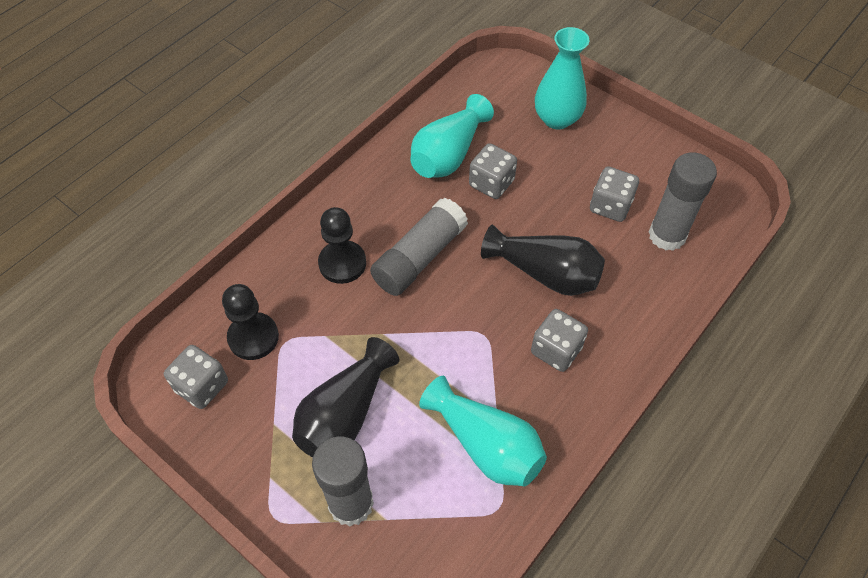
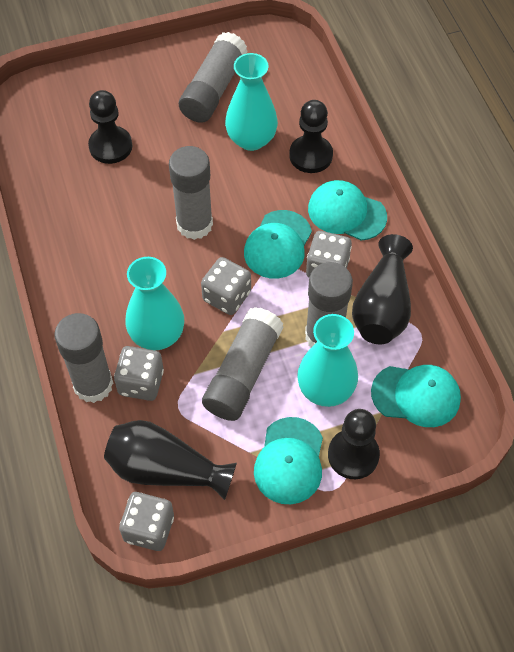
black pawn: 2 -> 3
grey glue stick: 3 -> 5
turquoise cap: 0 -> 4

